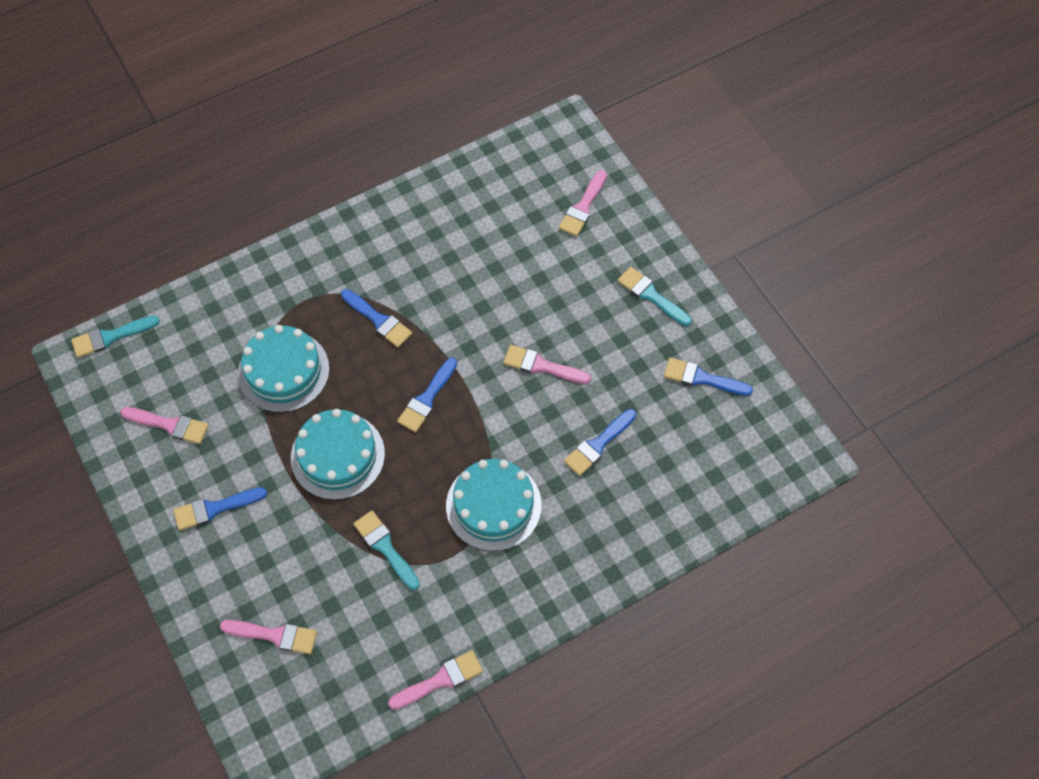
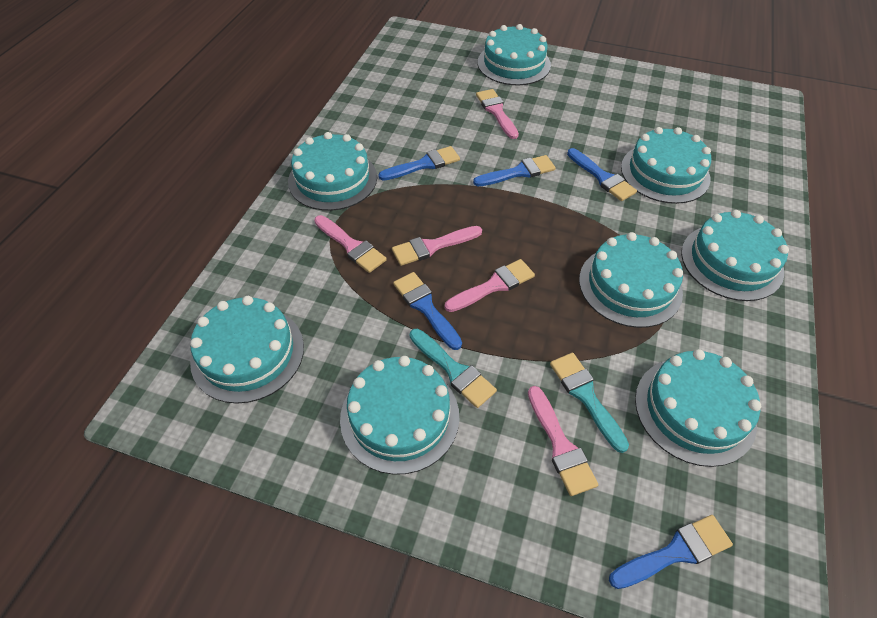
turquoise brush: 3 -> 2
turquoise cake: 3 -> 8

